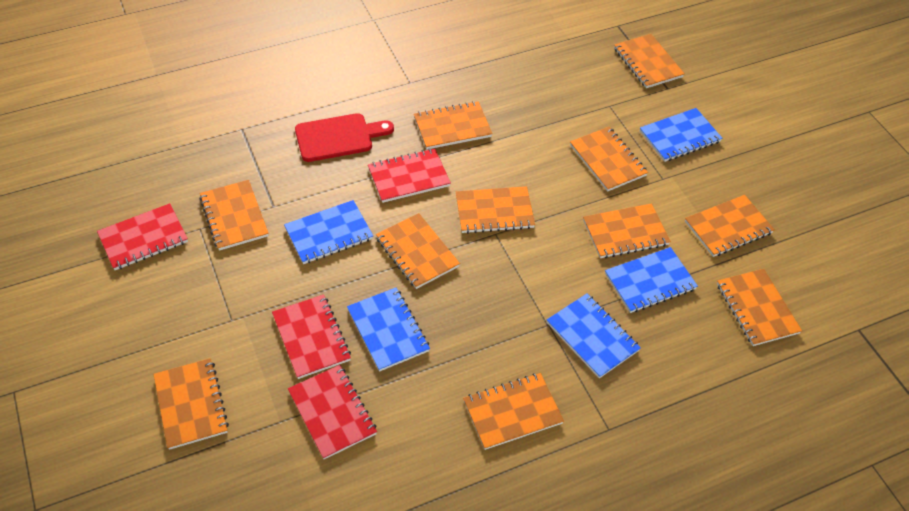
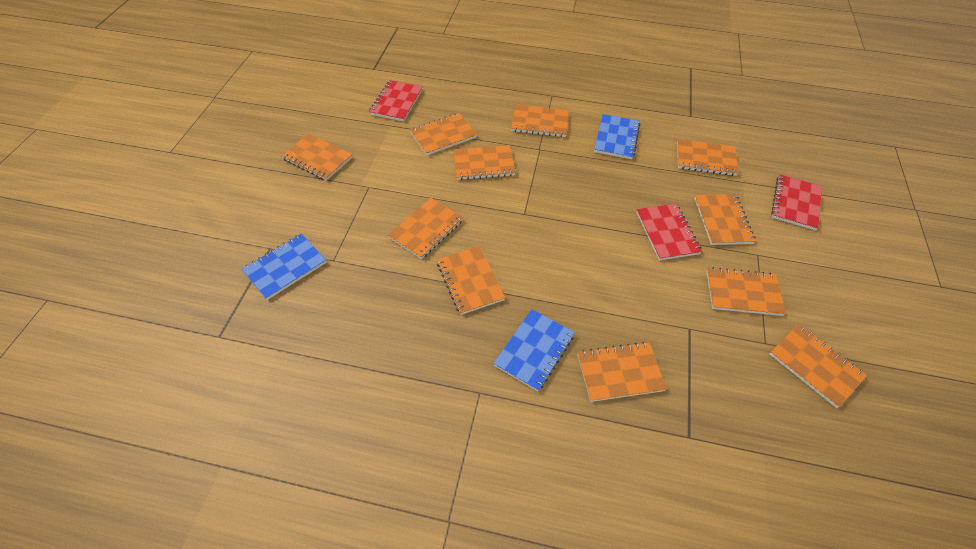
blue notebook: 5 -> 3
red cutting board: 1 -> 0
red notebook: 4 -> 3

